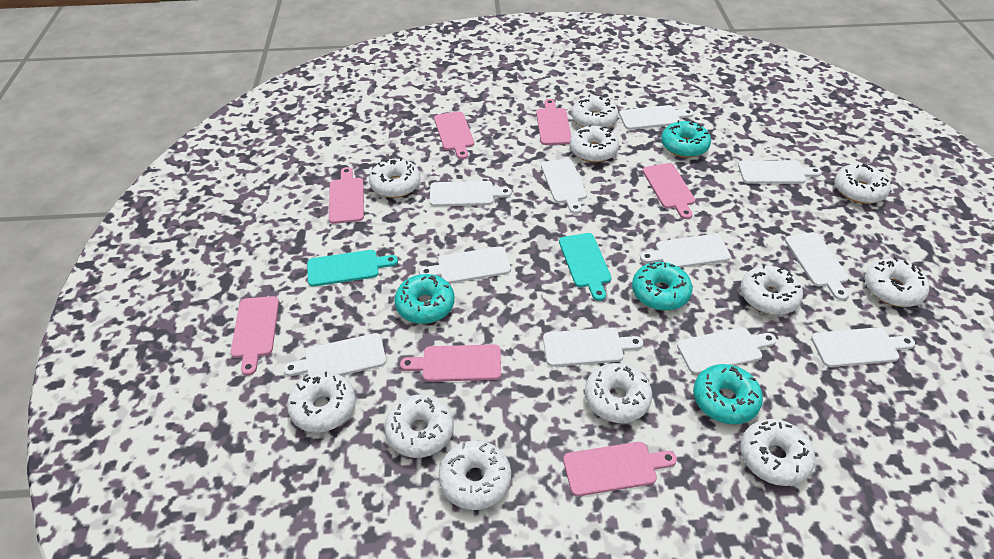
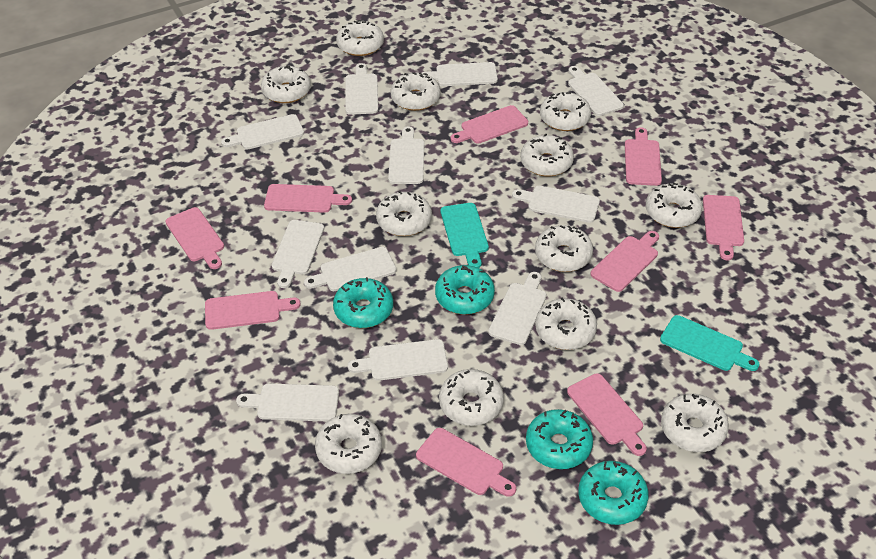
pink cutting board: 7 -> 9
white donut: 11 -> 12

